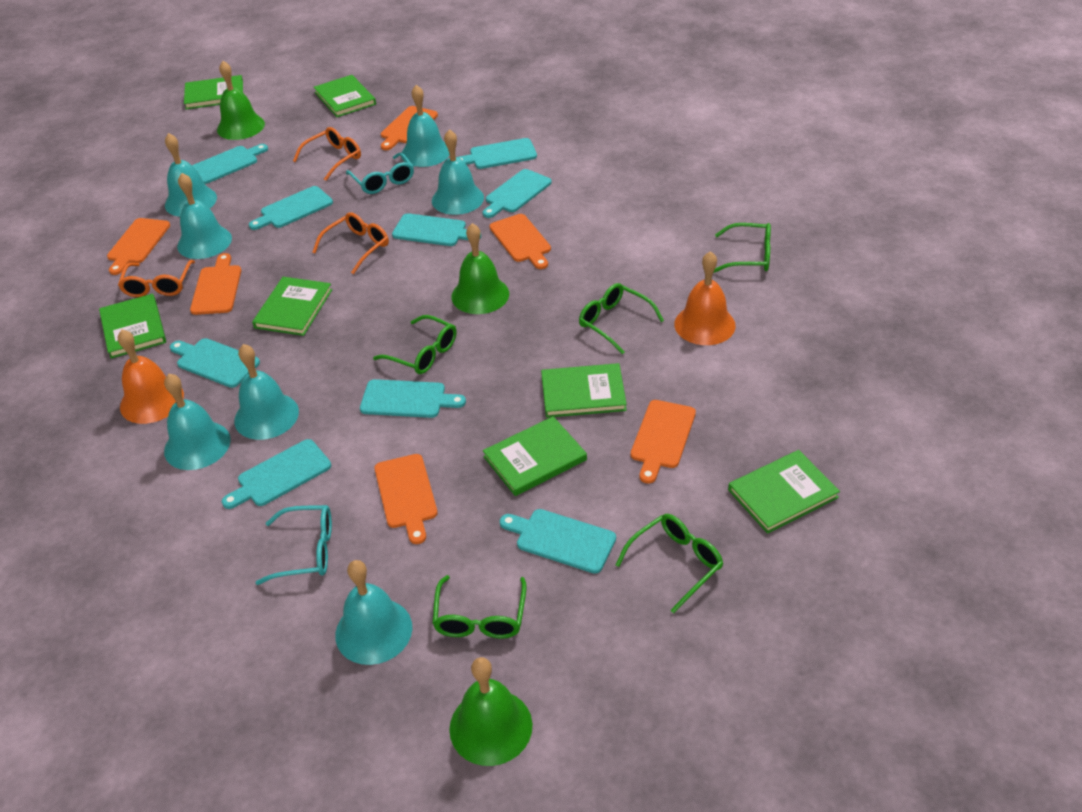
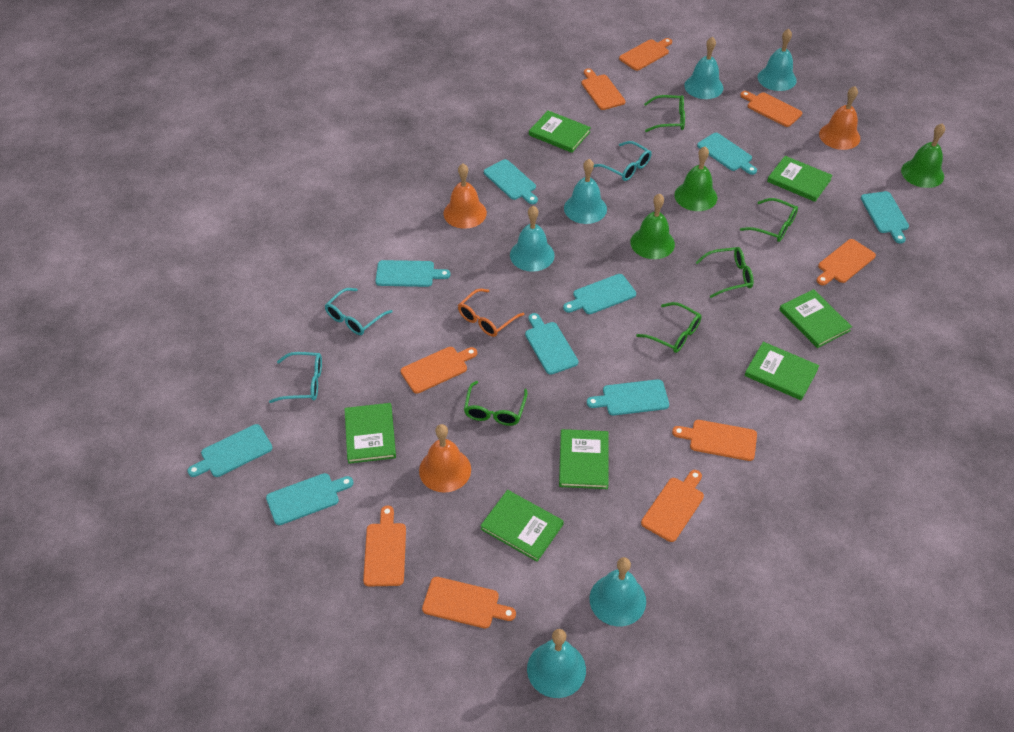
orange bell: 2 -> 3
orange cutting board: 6 -> 9
orange glasses: 3 -> 1
turquoise bell: 7 -> 6
turquoise glasses: 2 -> 3

